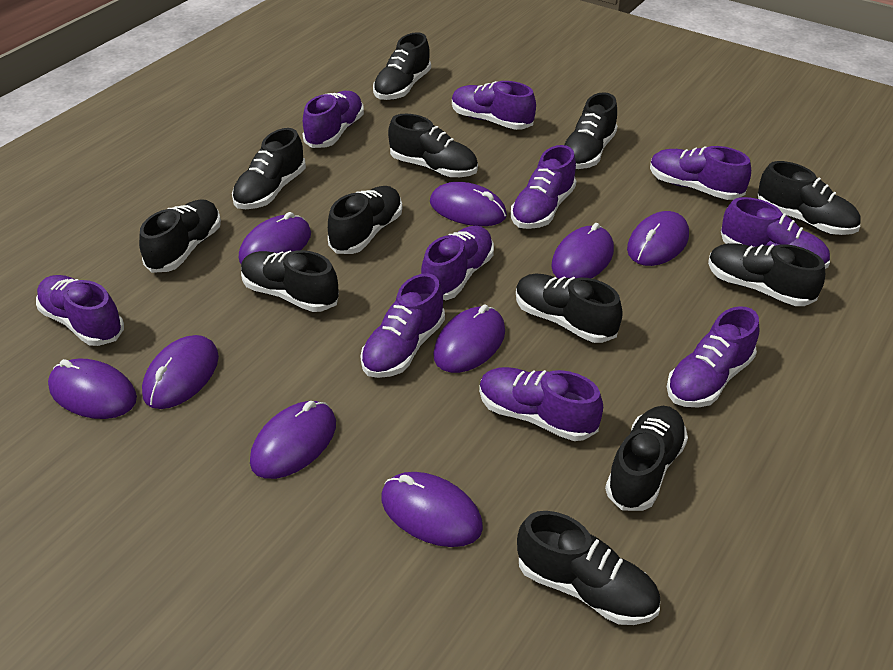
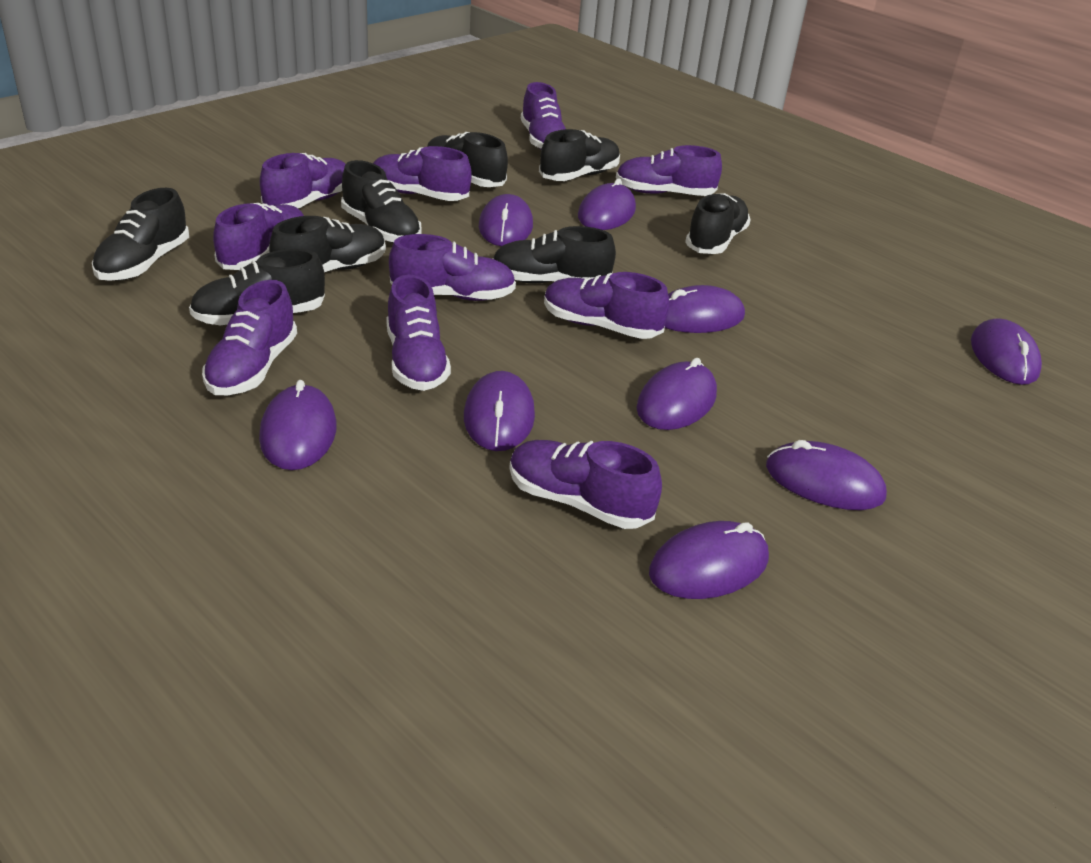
black shoe: 12 -> 8

